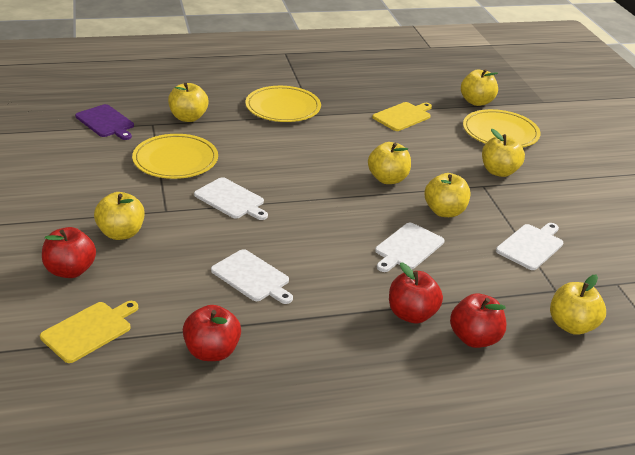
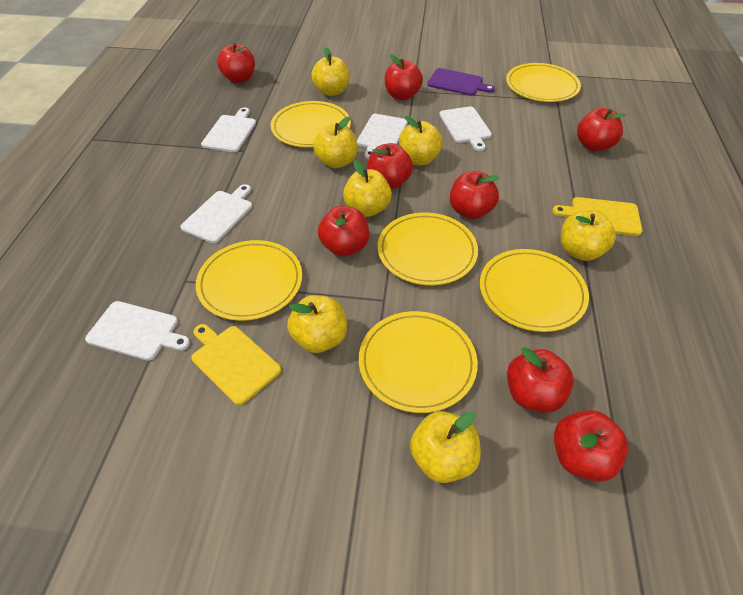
red apple: 4 -> 8
white cutting board: 4 -> 5
yellow plate: 3 -> 6

